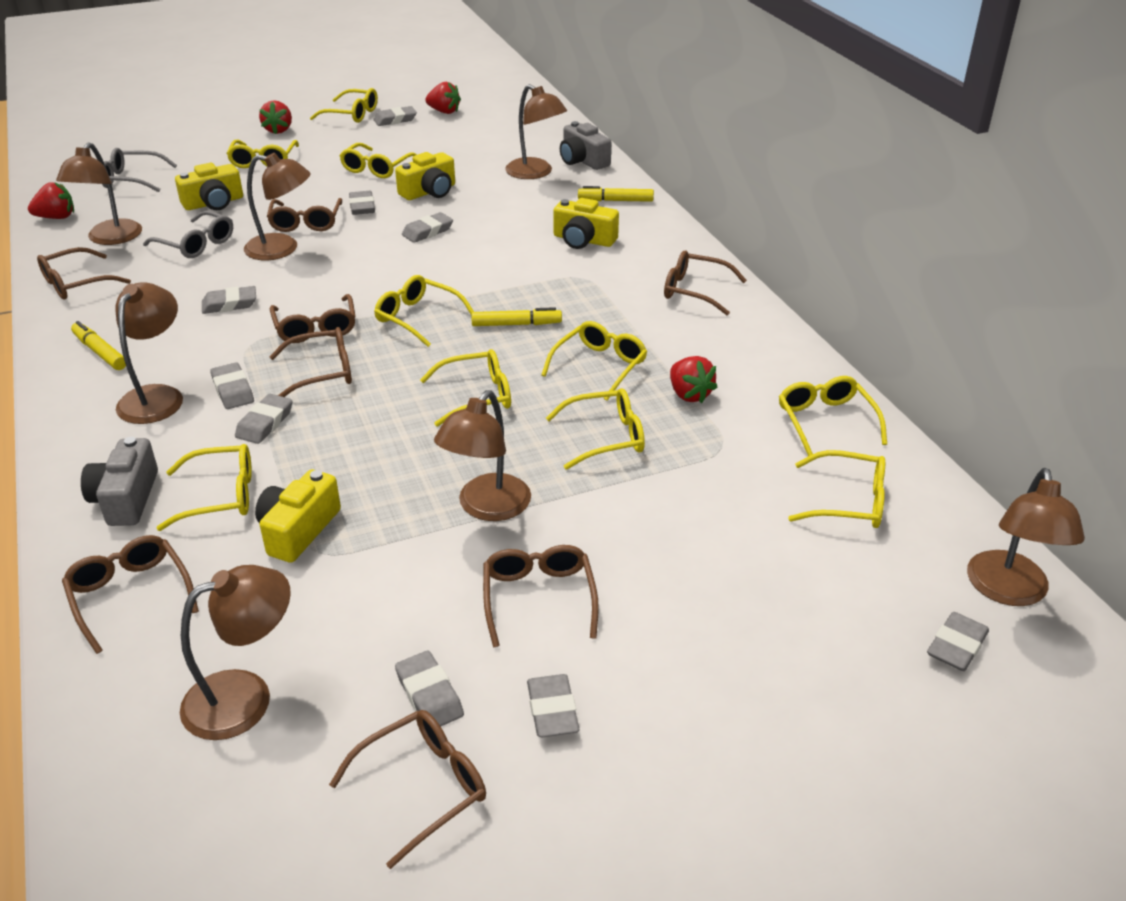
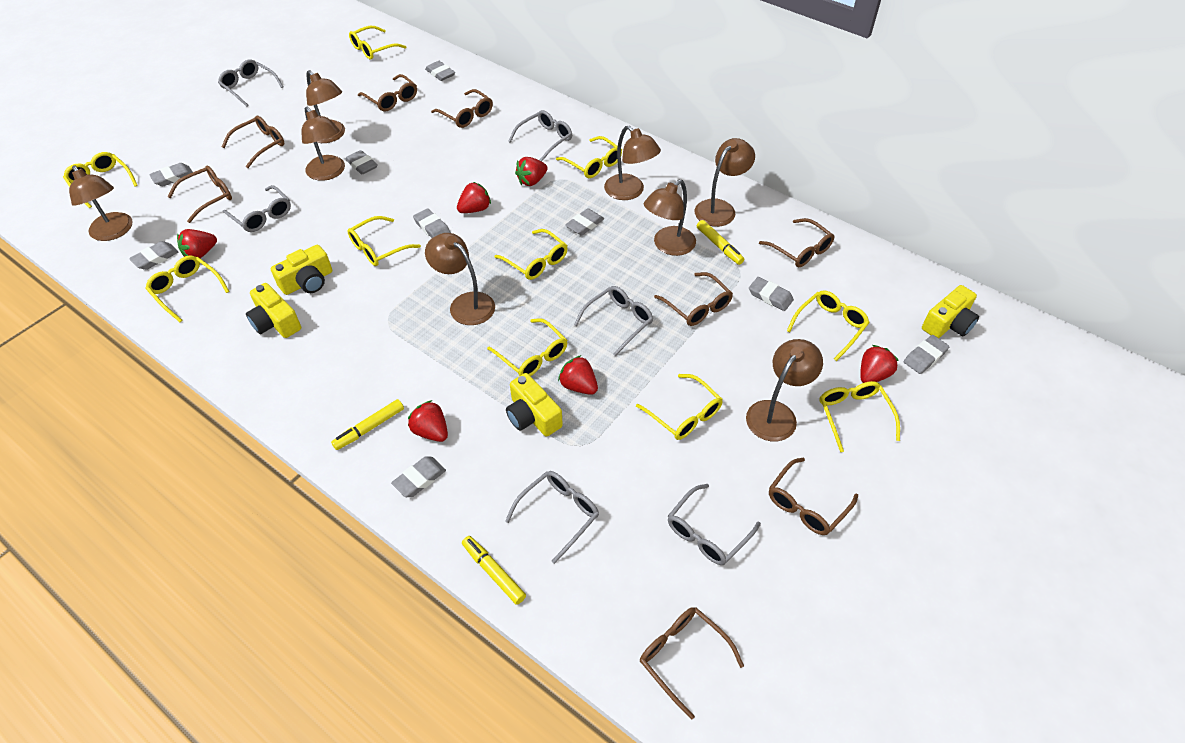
brown lamp: 7 -> 8
grey camera: 2 -> 0
grey glasses: 2 -> 6
red strawberry: 4 -> 6

